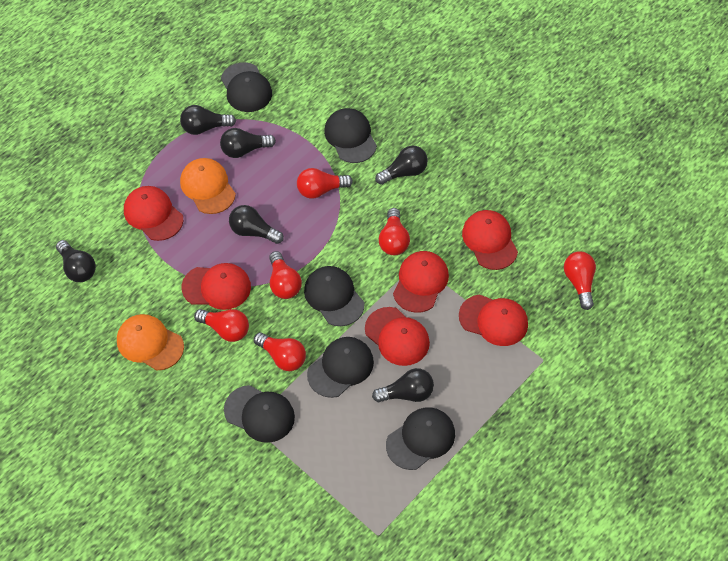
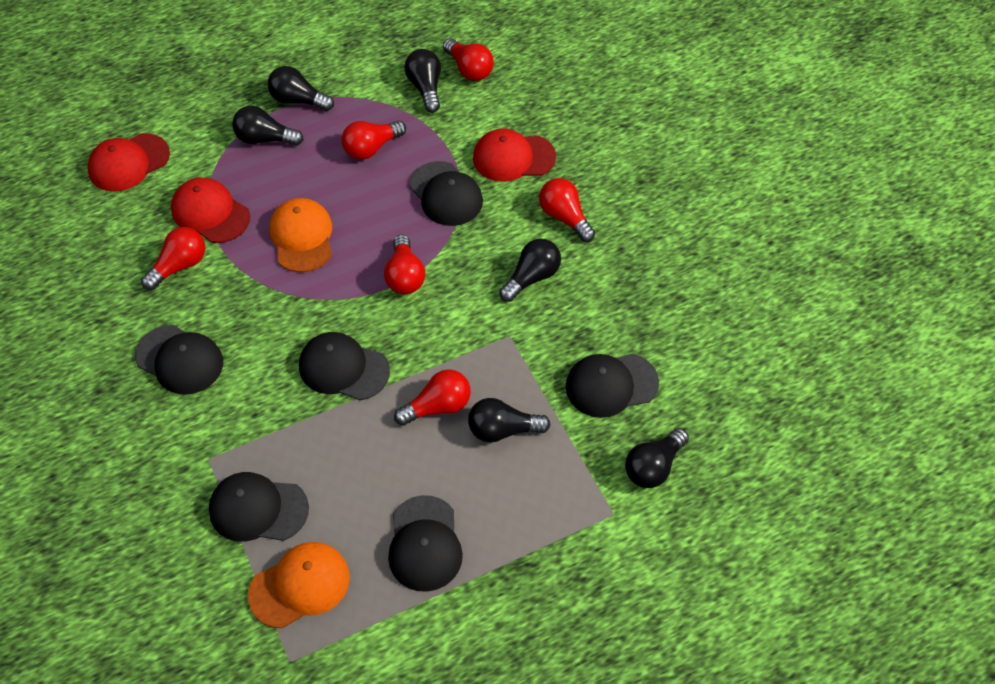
red cap: 6 -> 3

